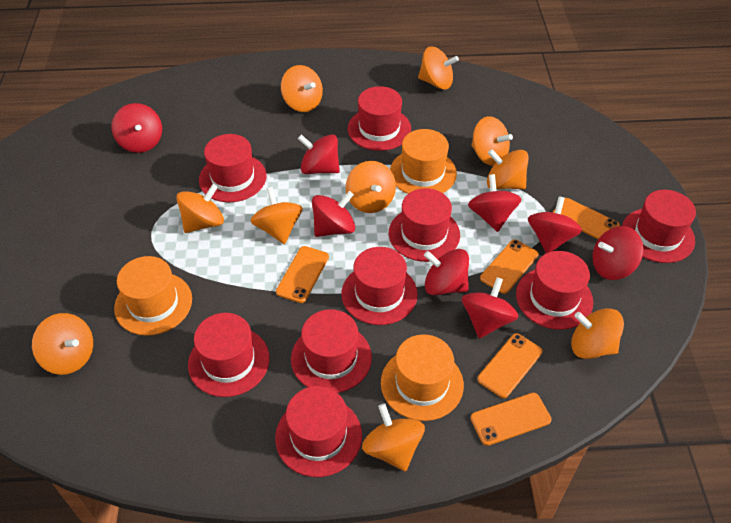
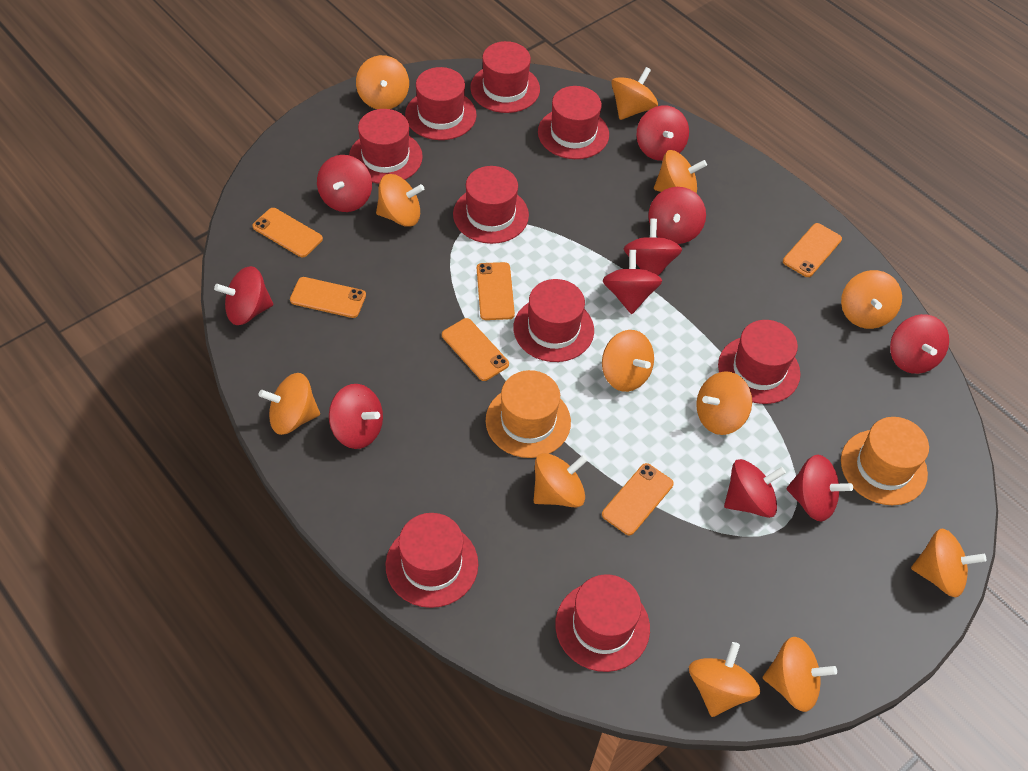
orange hat: 3 -> 2
orange phone: 5 -> 6
orange spinning top: 10 -> 12
red spinning top: 8 -> 10

